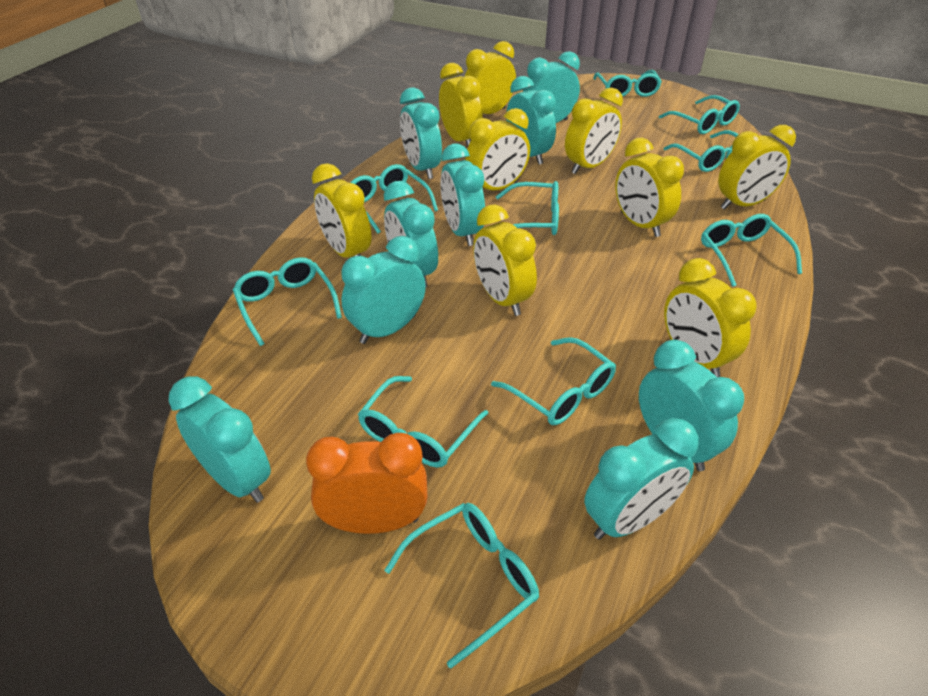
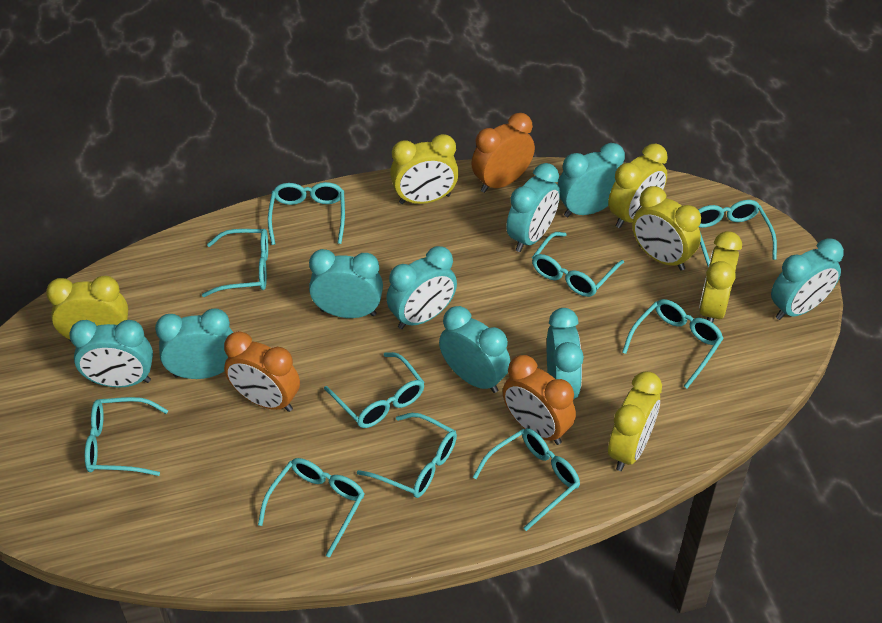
orange clock: 1 -> 3
yellow clock: 9 -> 6

